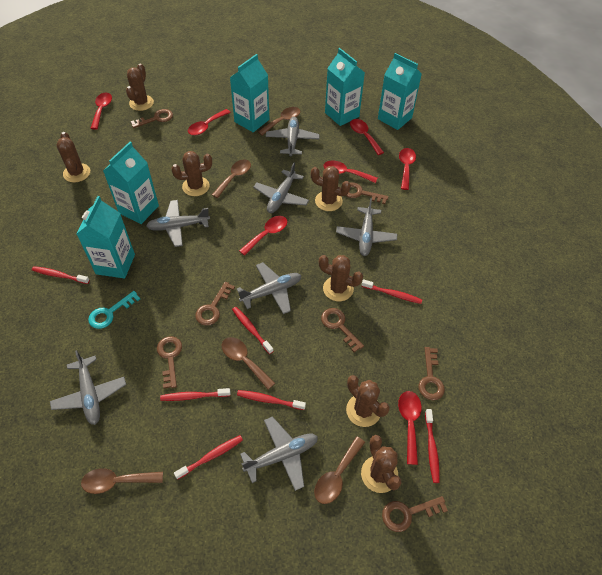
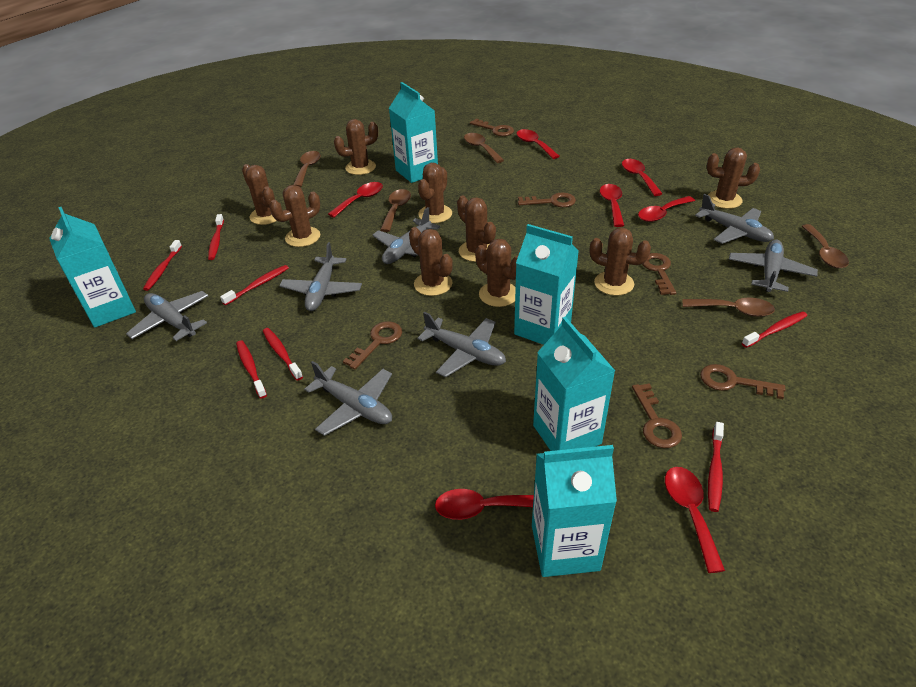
brown cactus: 7 -> 9
brown key: 7 -> 6
turquoise key: 1 -> 0

